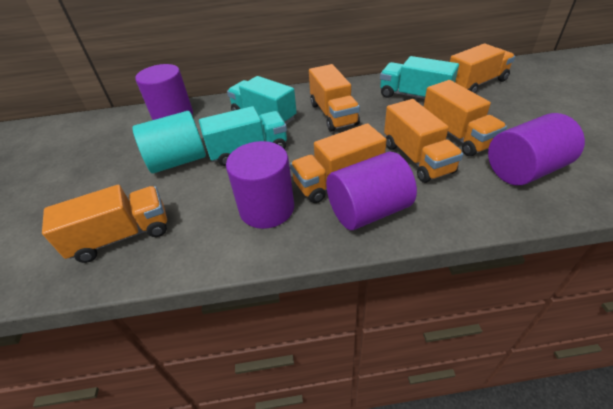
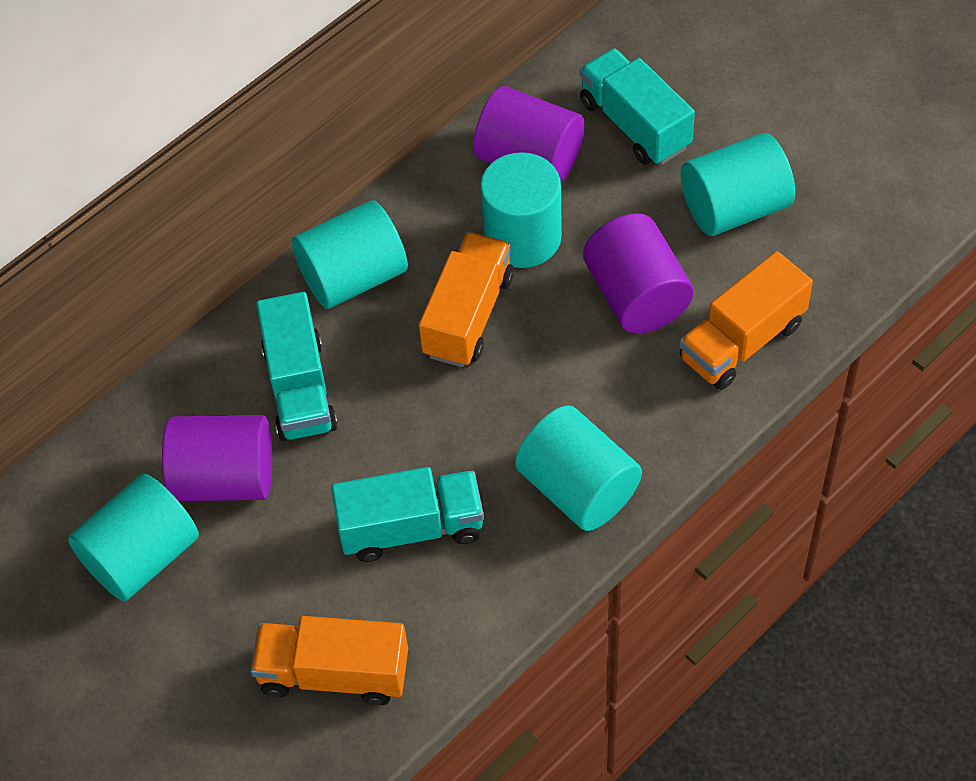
orange truck: 6 -> 3
purple cylinder: 4 -> 3
turquoise cylinder: 1 -> 5

